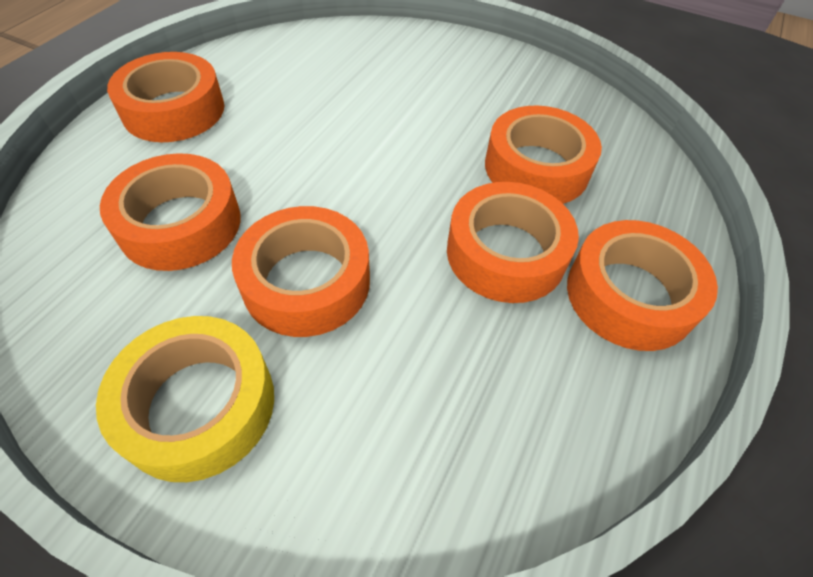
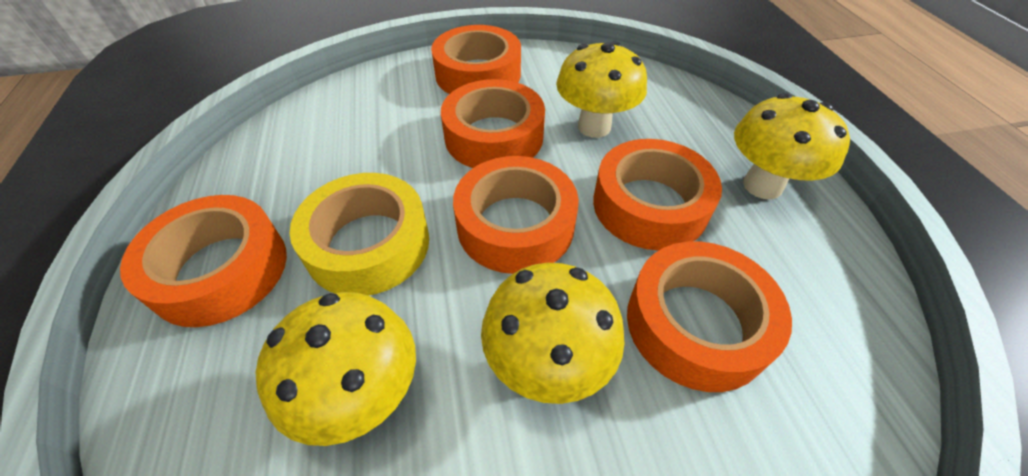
yellow mushroom: 0 -> 4

